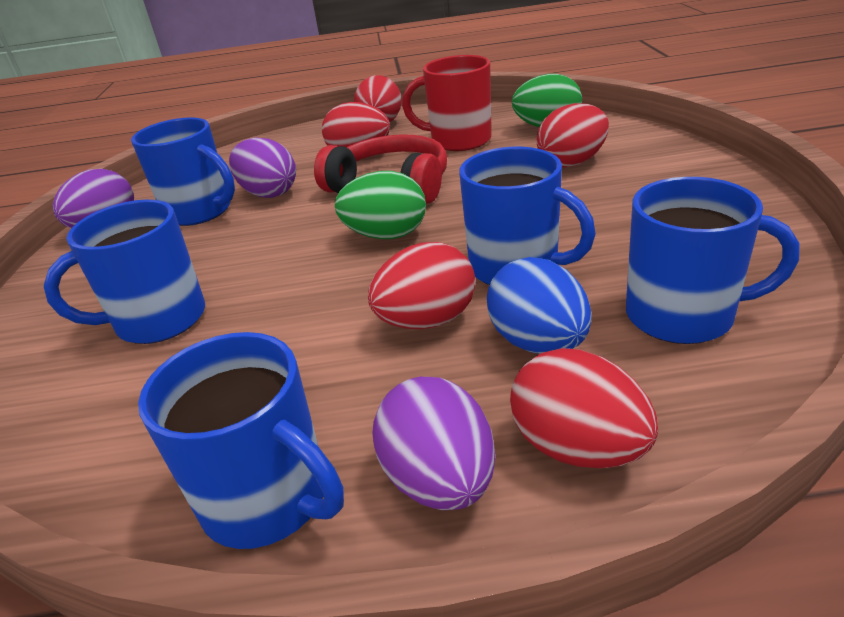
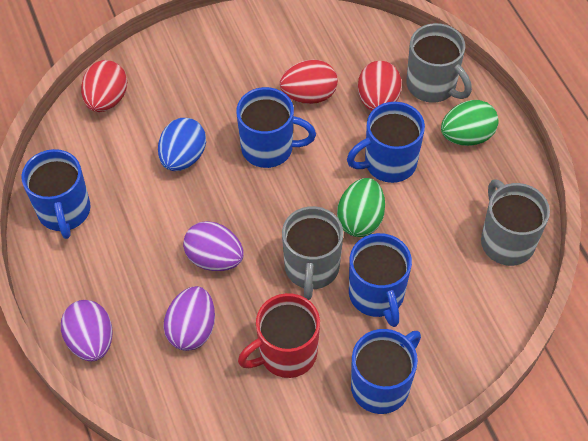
grey mug: 0 -> 3
red egg: 5 -> 3
red headphones: 1 -> 0

